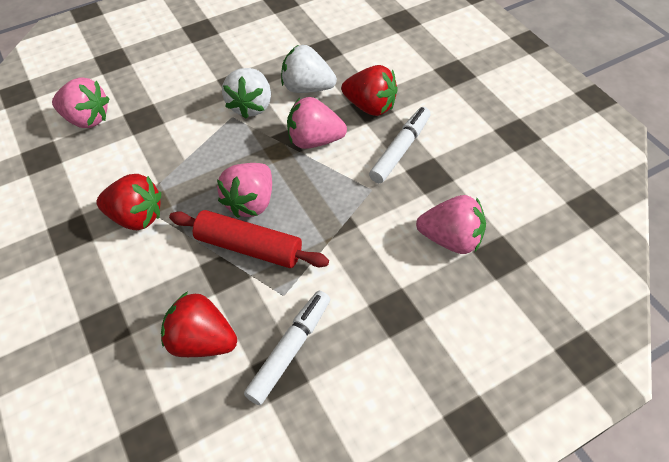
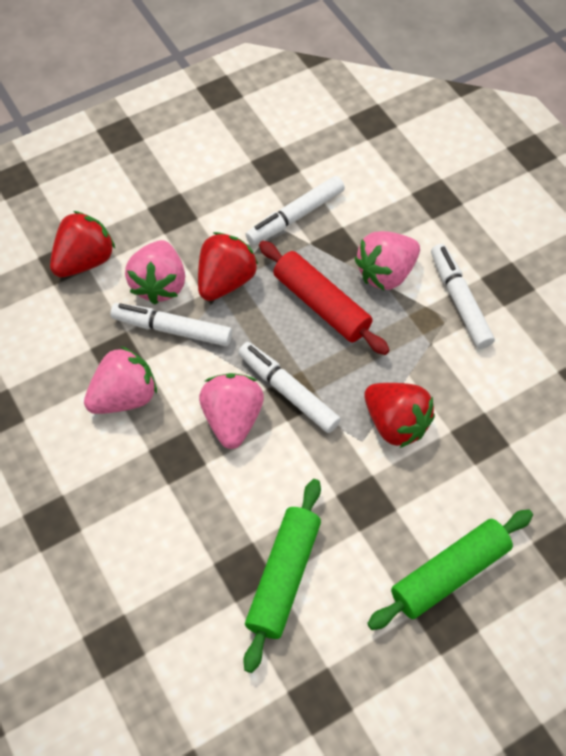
green rolling pin: 0 -> 2
white marker: 2 -> 4
white strawberry: 2 -> 0

